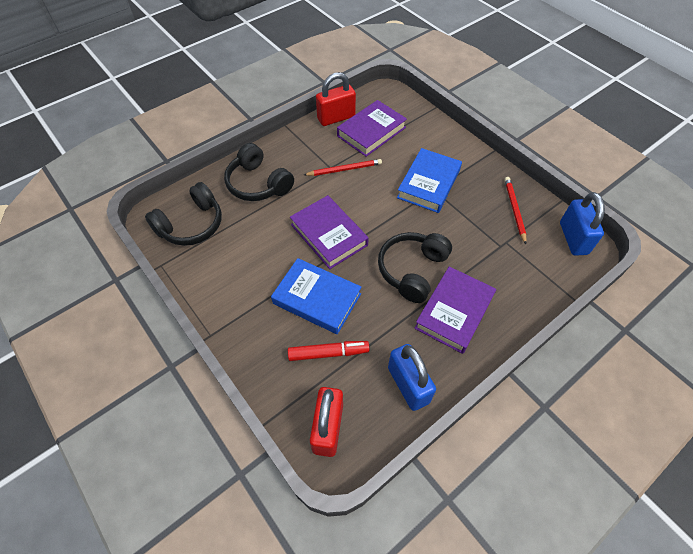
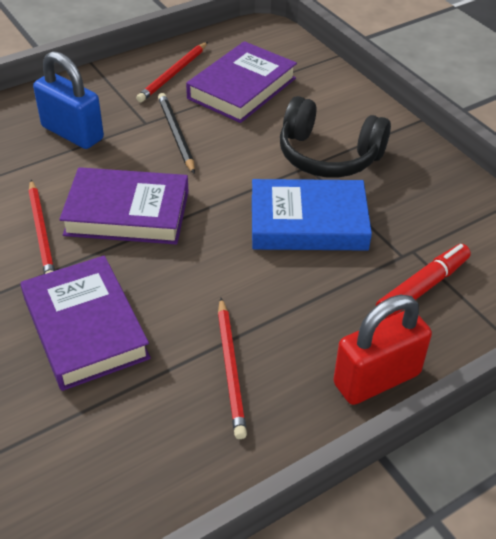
black headphones: 3 -> 1
black pencil: 0 -> 1
blue book: 2 -> 1
blue padlock: 2 -> 1
red padlock: 2 -> 1
red pencil: 2 -> 3

